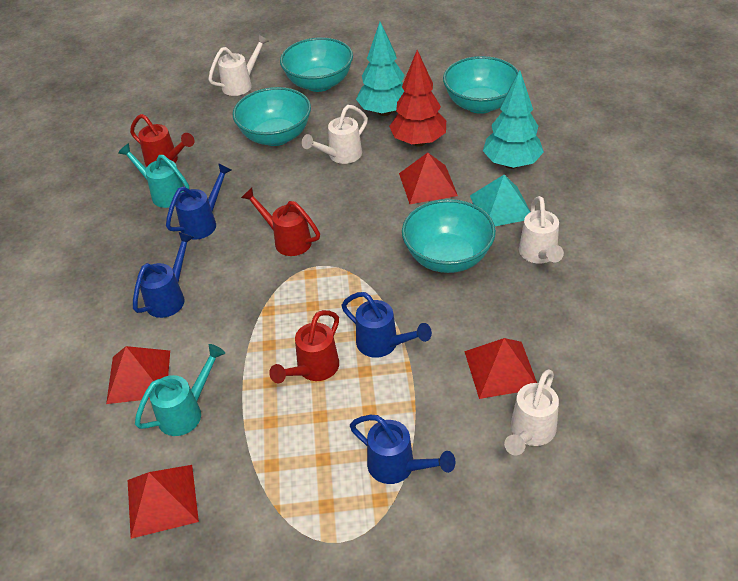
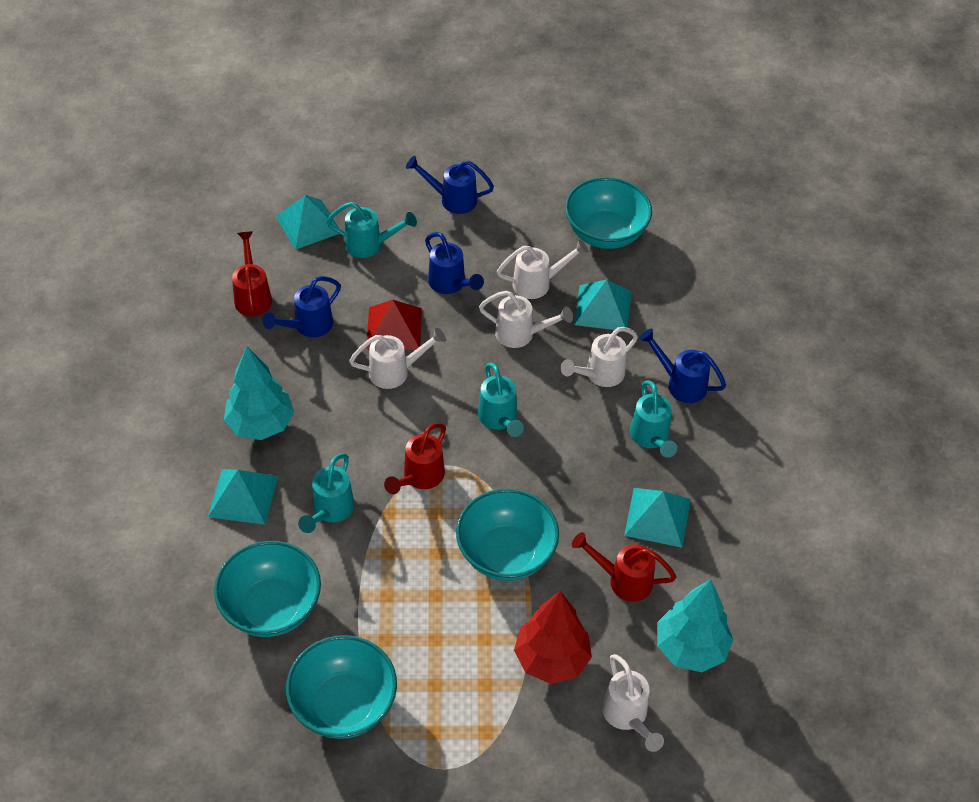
red pyramid: 4 -> 1
turquoise pyramid: 1 -> 4
turquoise watering can: 2 -> 4
white watering can: 4 -> 5

